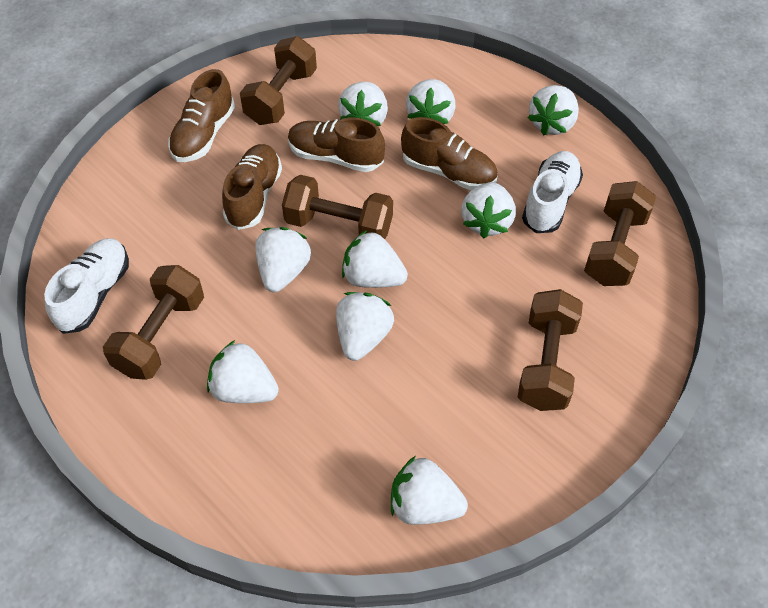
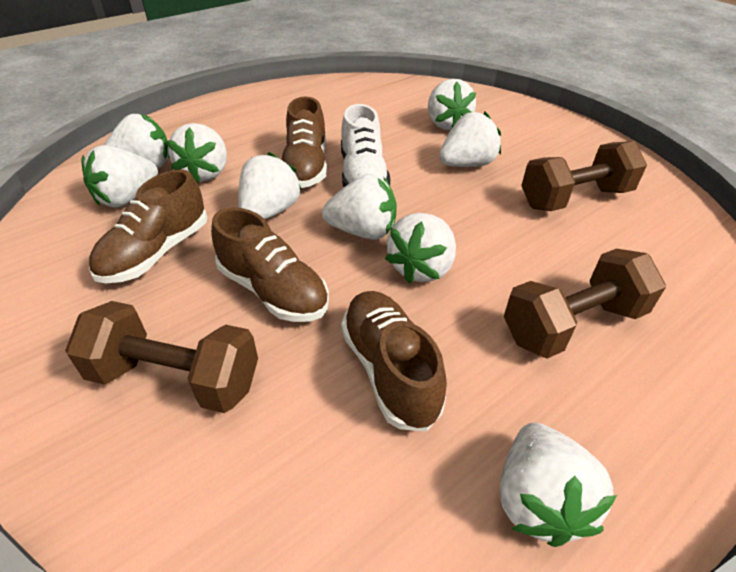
brown dumbbell: 5 -> 3
white shoe: 2 -> 1

